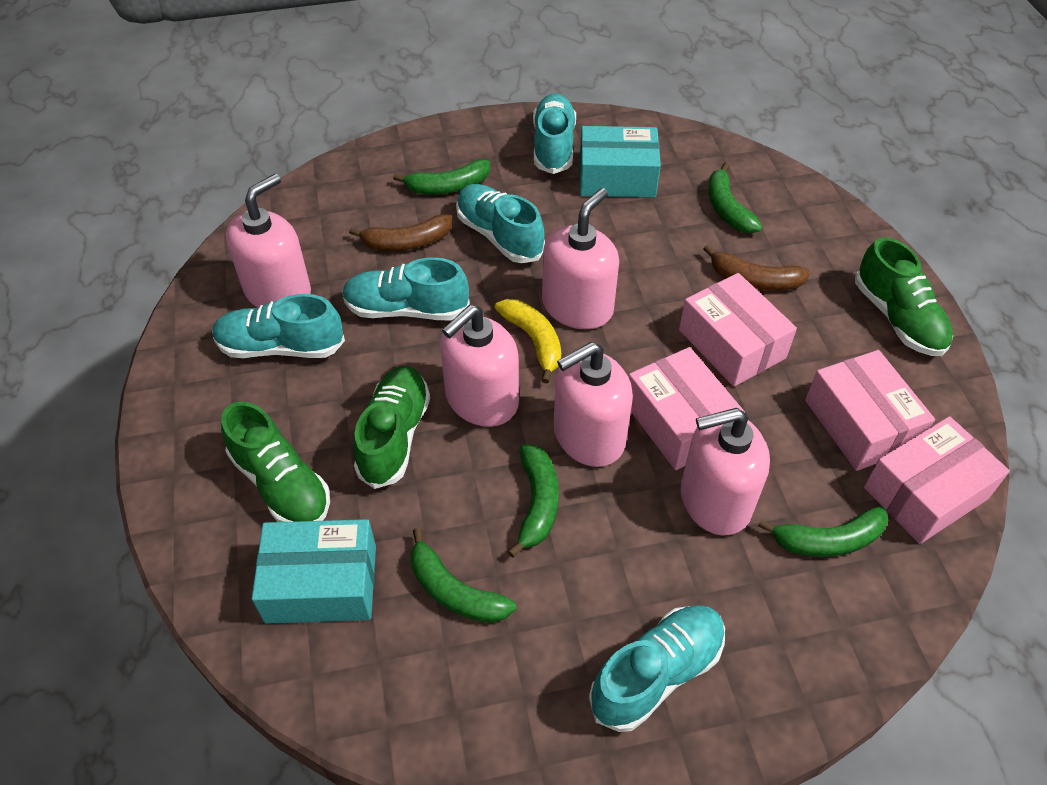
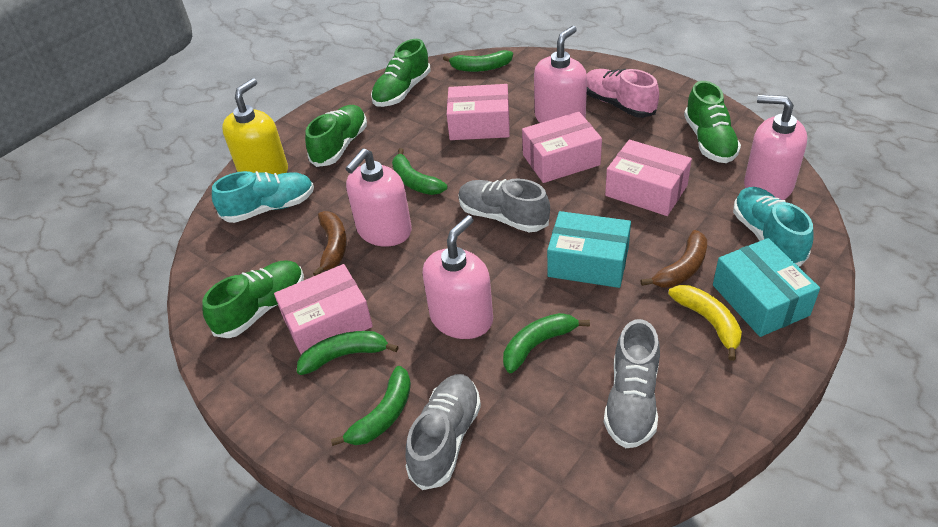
green shoe: 3 -> 4
grey shoe: 0 -> 3
pink shoe: 0 -> 1
pink soap dispenser: 5 -> 4
turquoise shoe: 5 -> 2
yellow soap dispenser: 0 -> 1

